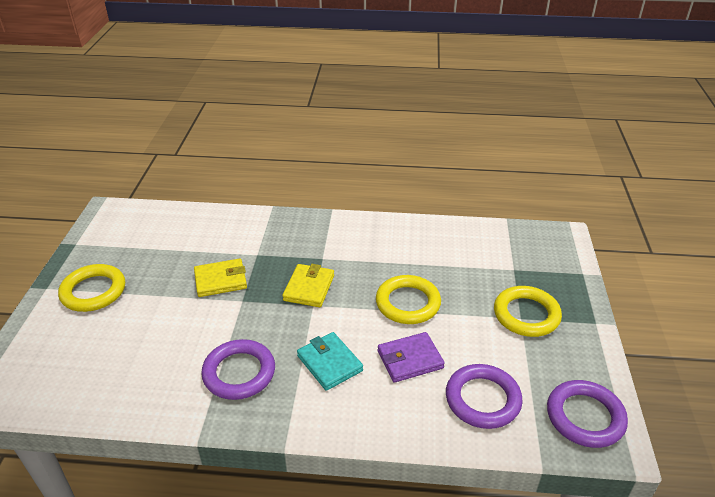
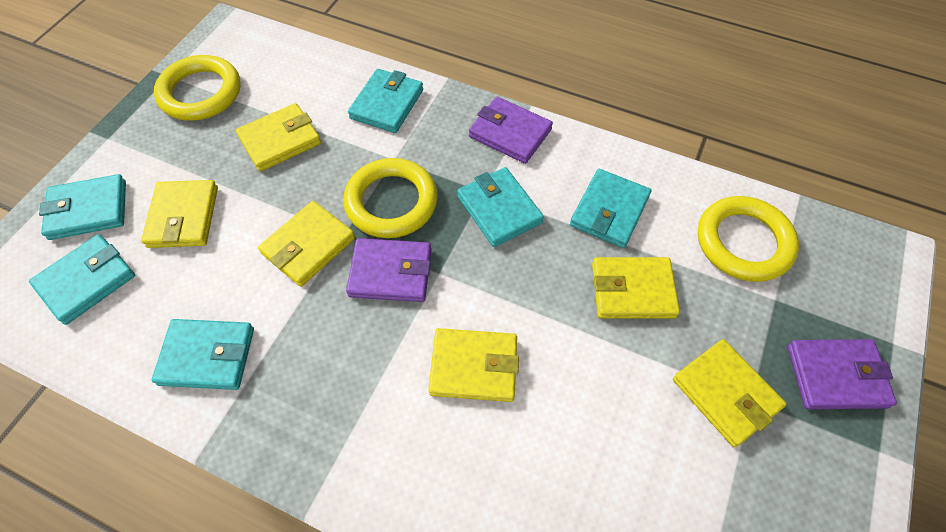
purple ring: 3 -> 0
purple wallet: 1 -> 3
turquoise wallet: 1 -> 6
yellow wallet: 2 -> 6

